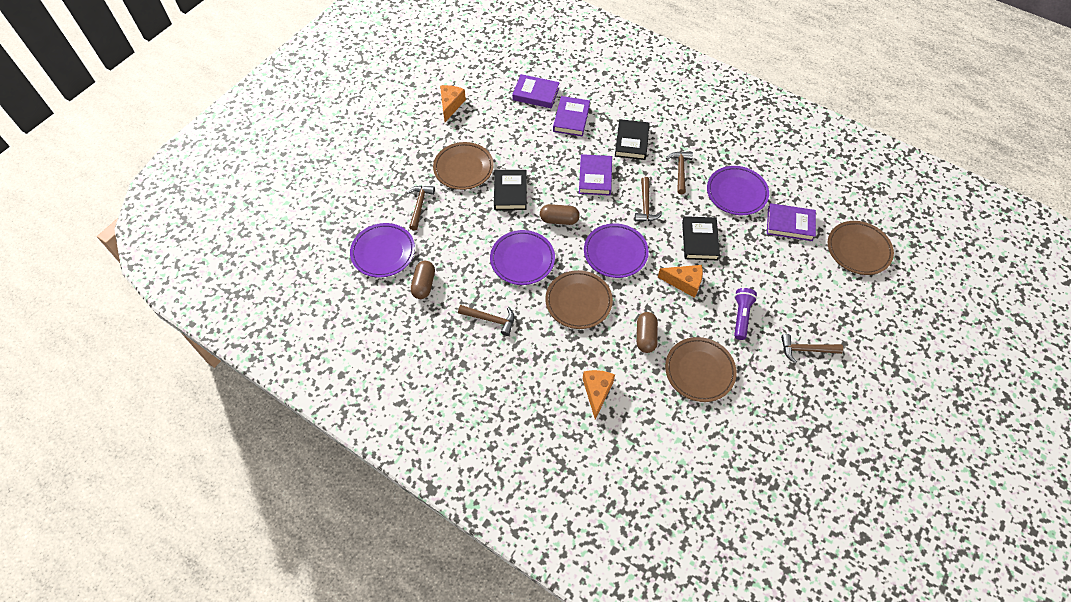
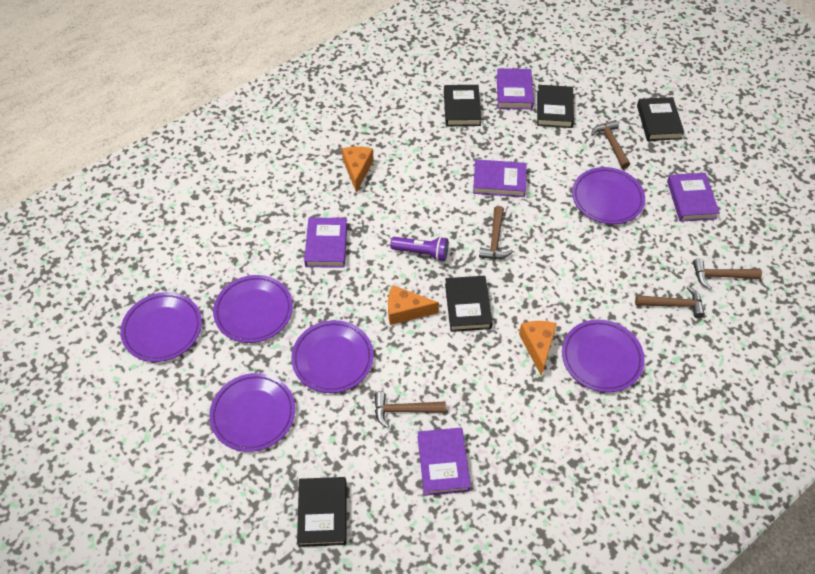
black book: 3 -> 5
brown capsule: 3 -> 0
brown plate: 4 -> 0
purple book: 4 -> 5
purple plate: 4 -> 6

